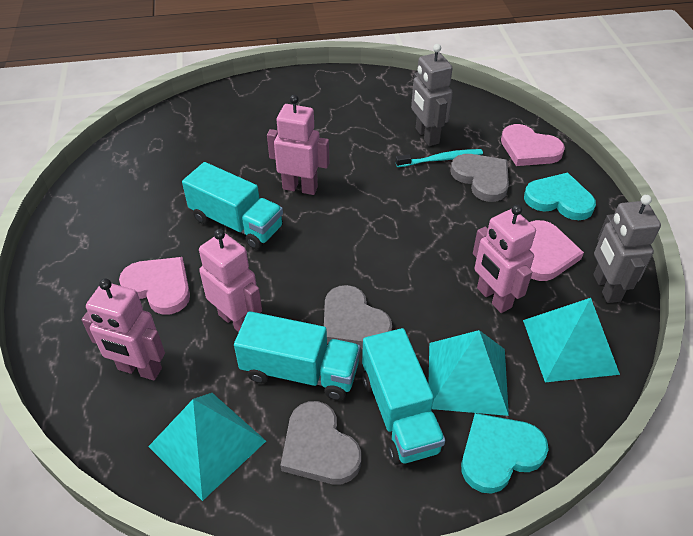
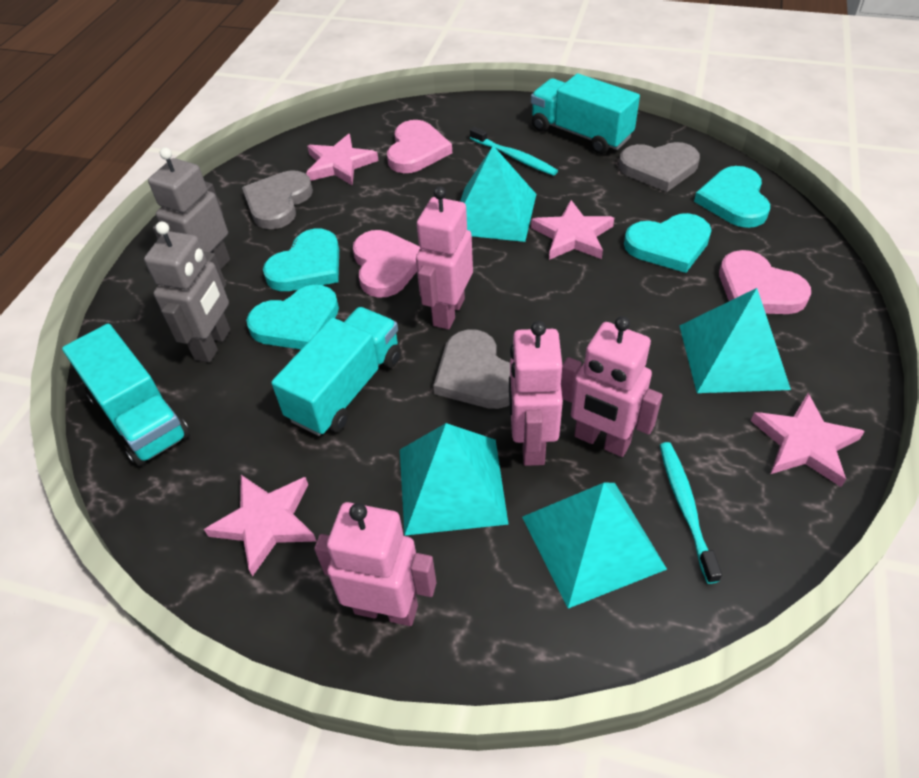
pink star: 0 -> 4
turquoise heart: 2 -> 4
turquoise pyramid: 3 -> 4
turquoise toothbrush: 1 -> 2

